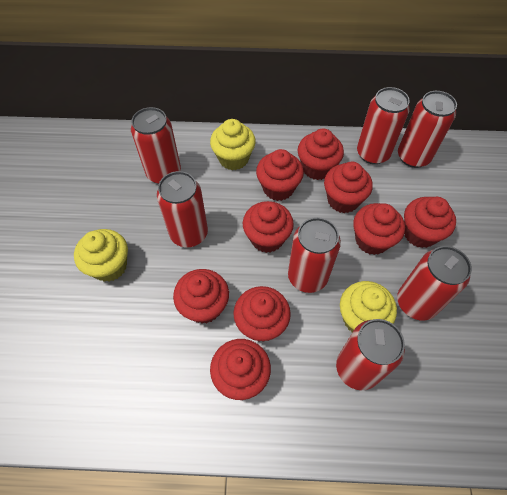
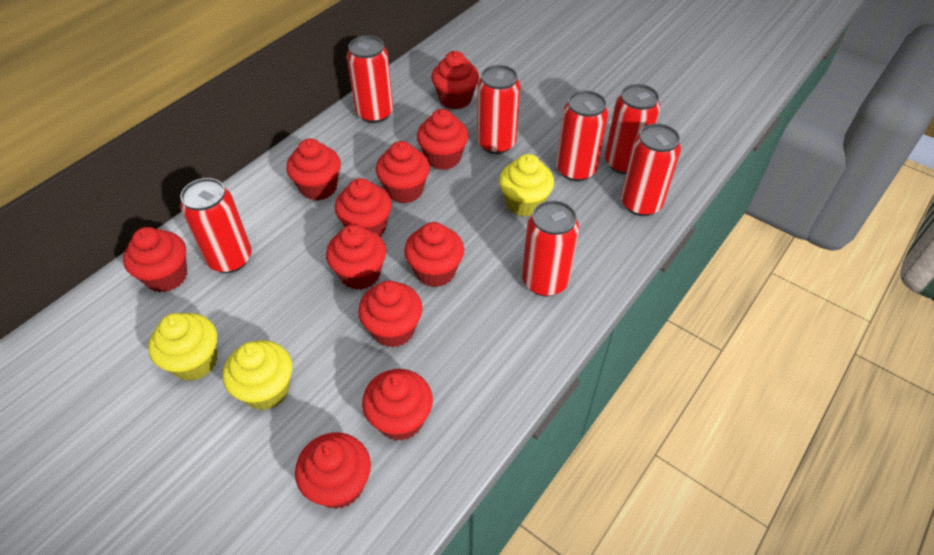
red cupcake: 9 -> 11

